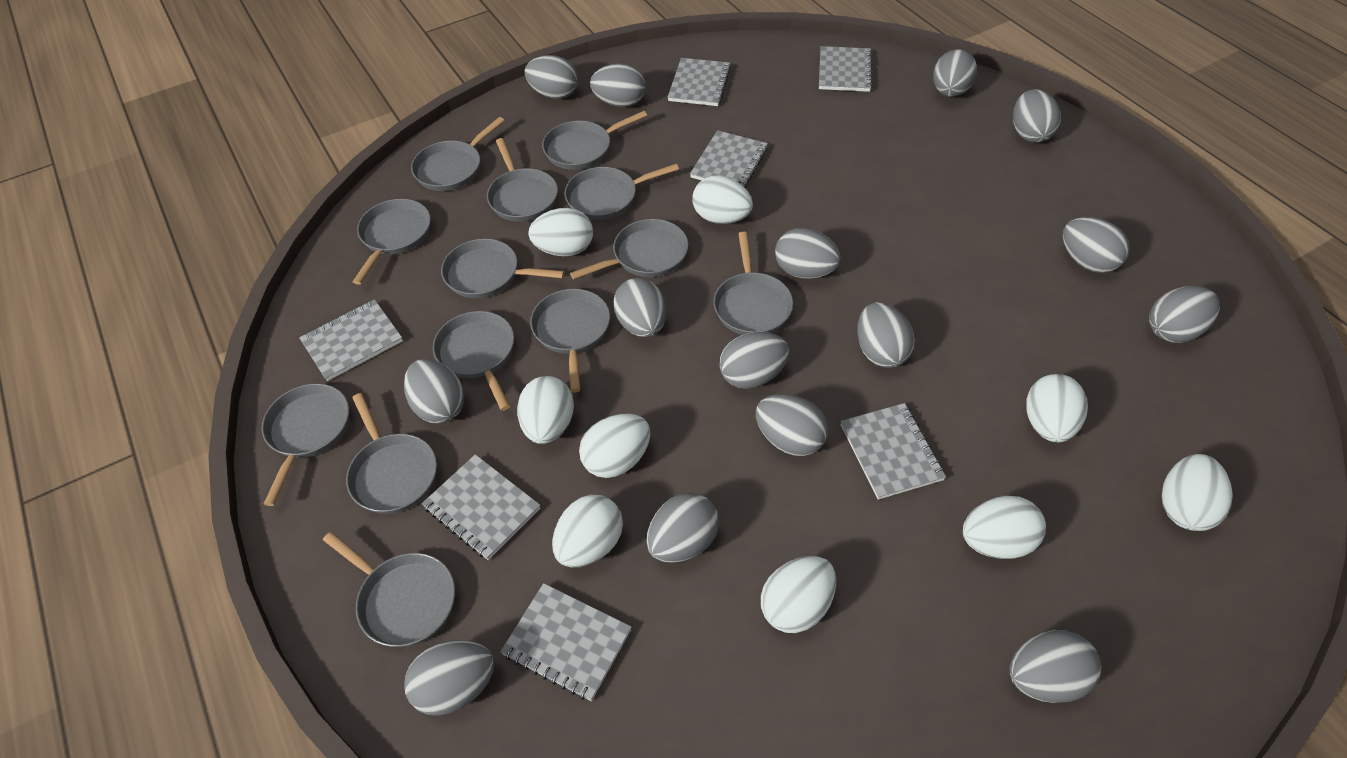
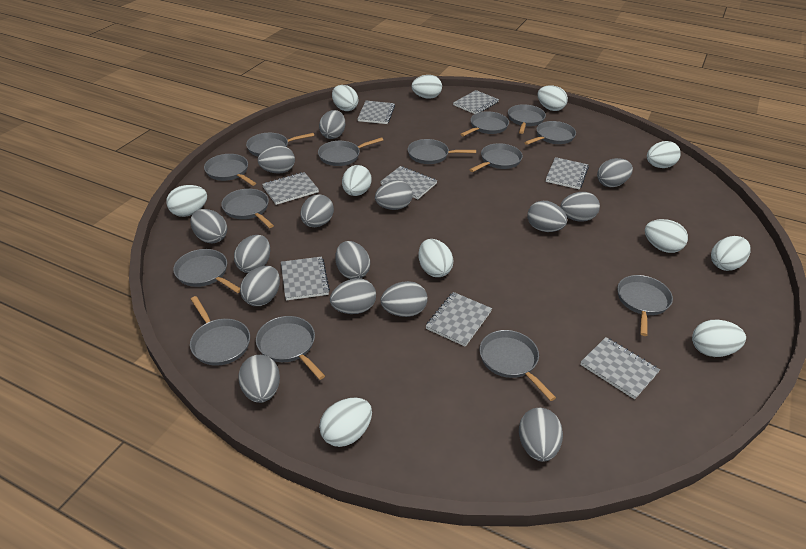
grey notebook: 7 -> 8
grey pan: 13 -> 14
white egg: 9 -> 11

